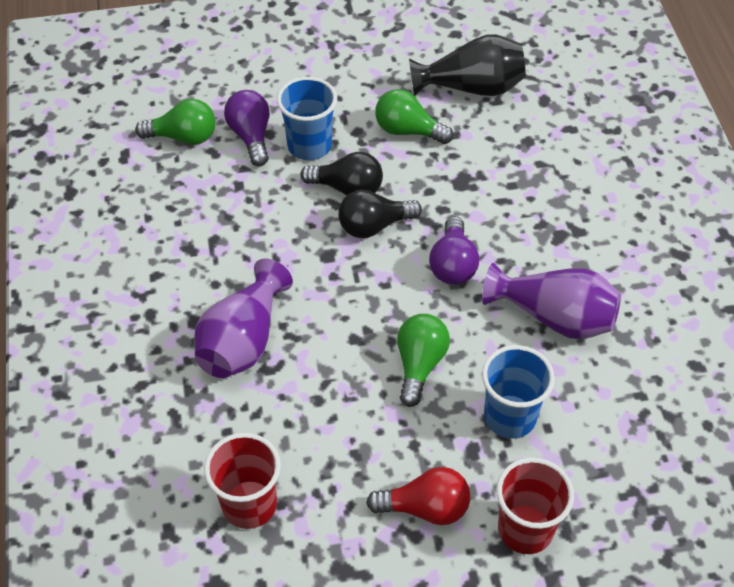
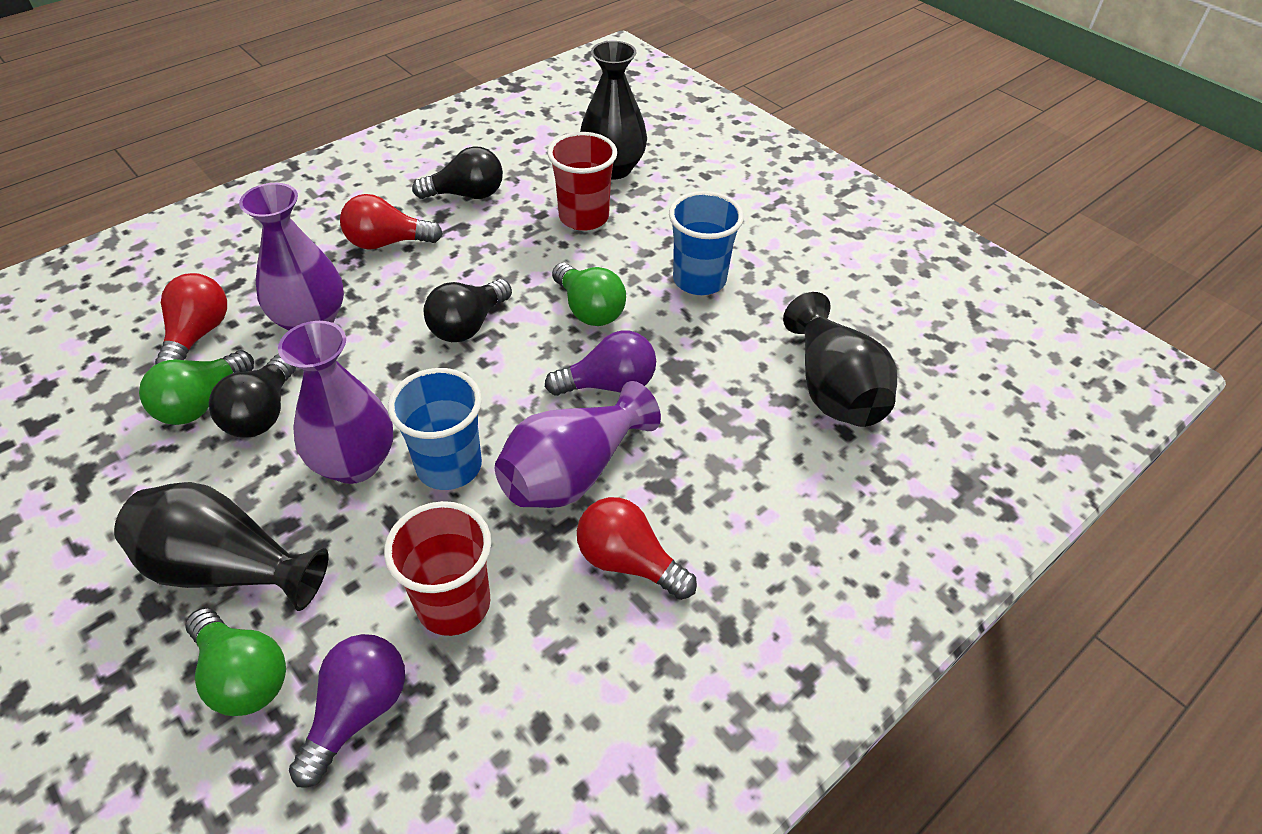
black light bulb: 2 -> 3
black vase: 1 -> 3
purple vase: 2 -> 3
red light bulb: 1 -> 3

